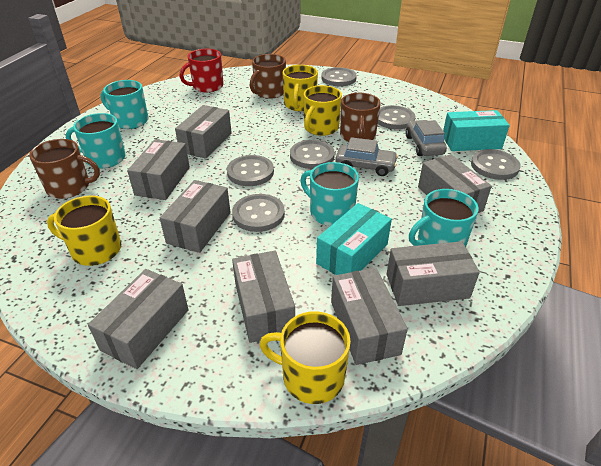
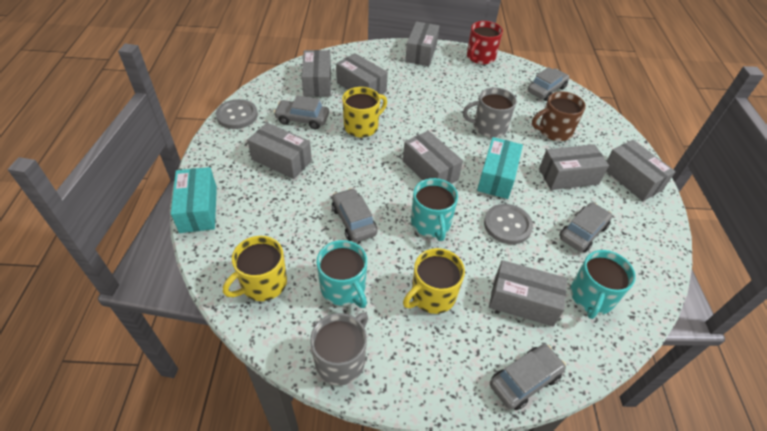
brown mug: 3 -> 1
grey button: 6 -> 2
grey car: 2 -> 5
grey mug: 0 -> 2
turquoise mug: 4 -> 3
yellow mug: 4 -> 3

